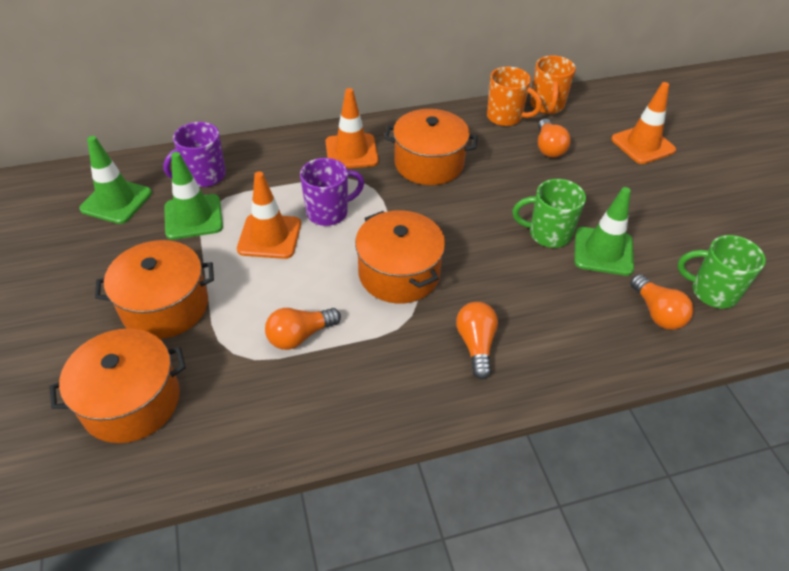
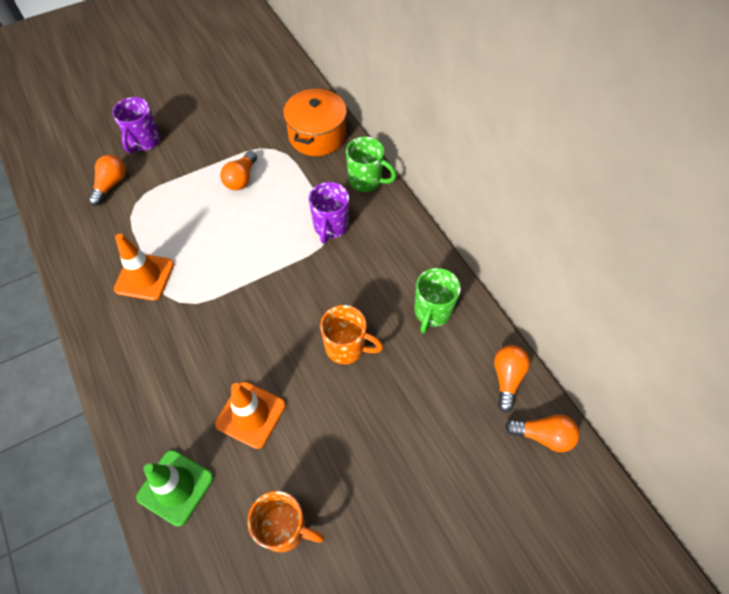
green traffic cone: 3 -> 1
orange pot: 4 -> 1
orange traffic cone: 3 -> 2

